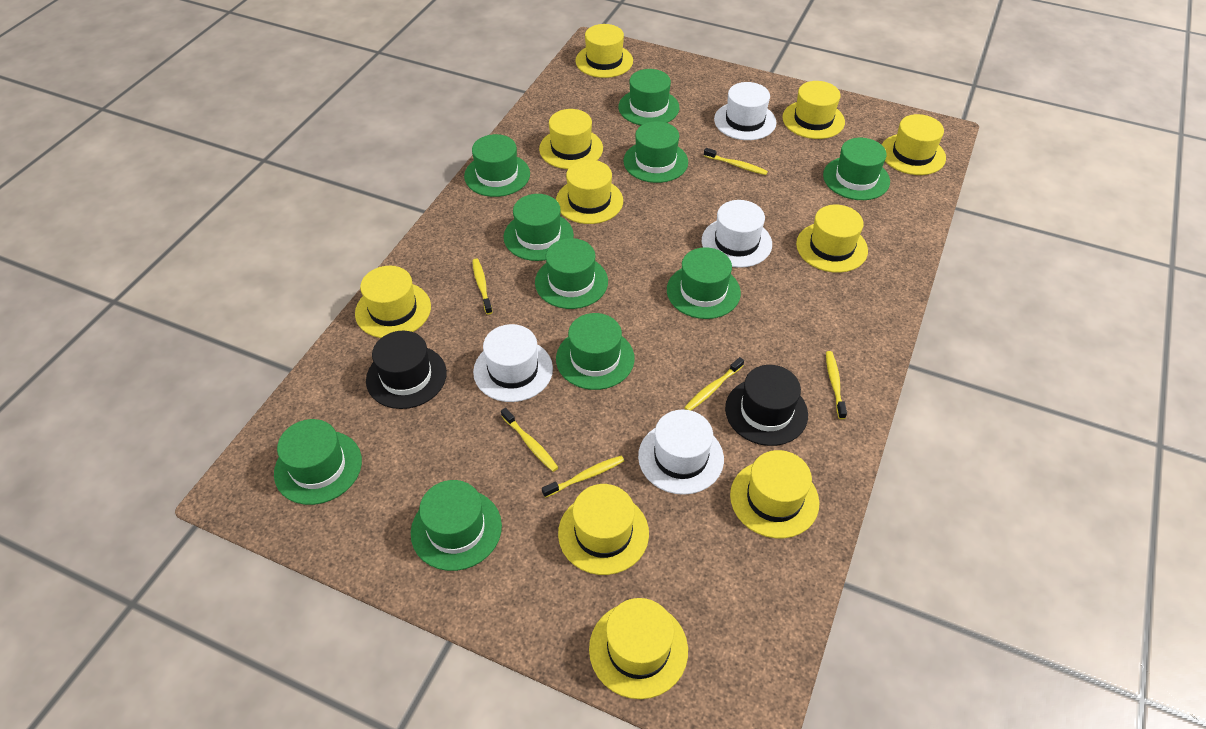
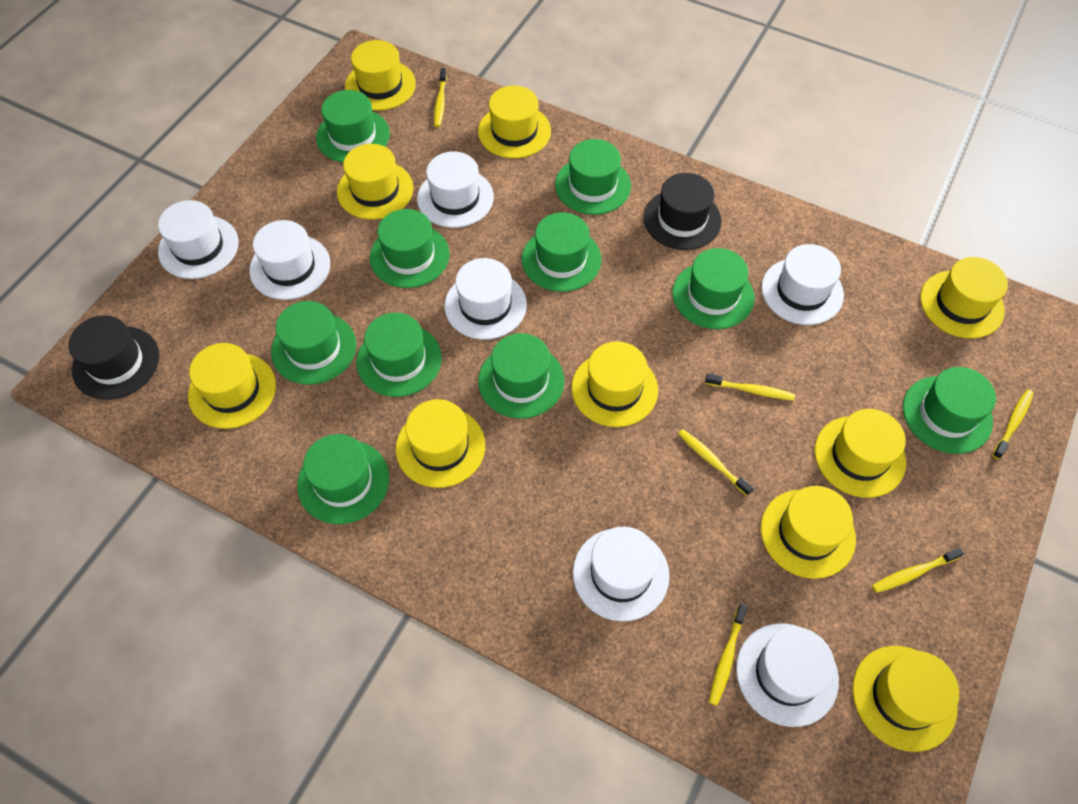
white hat: 4 -> 7

